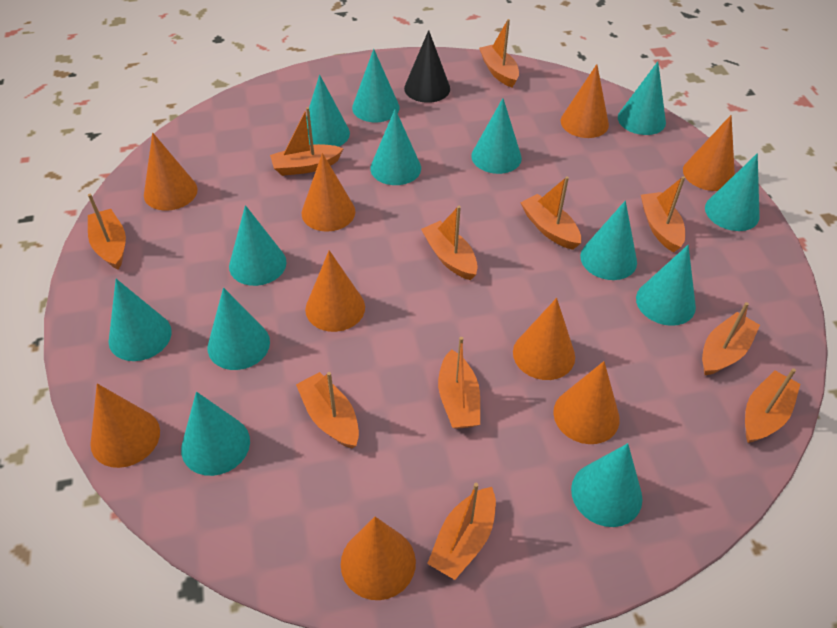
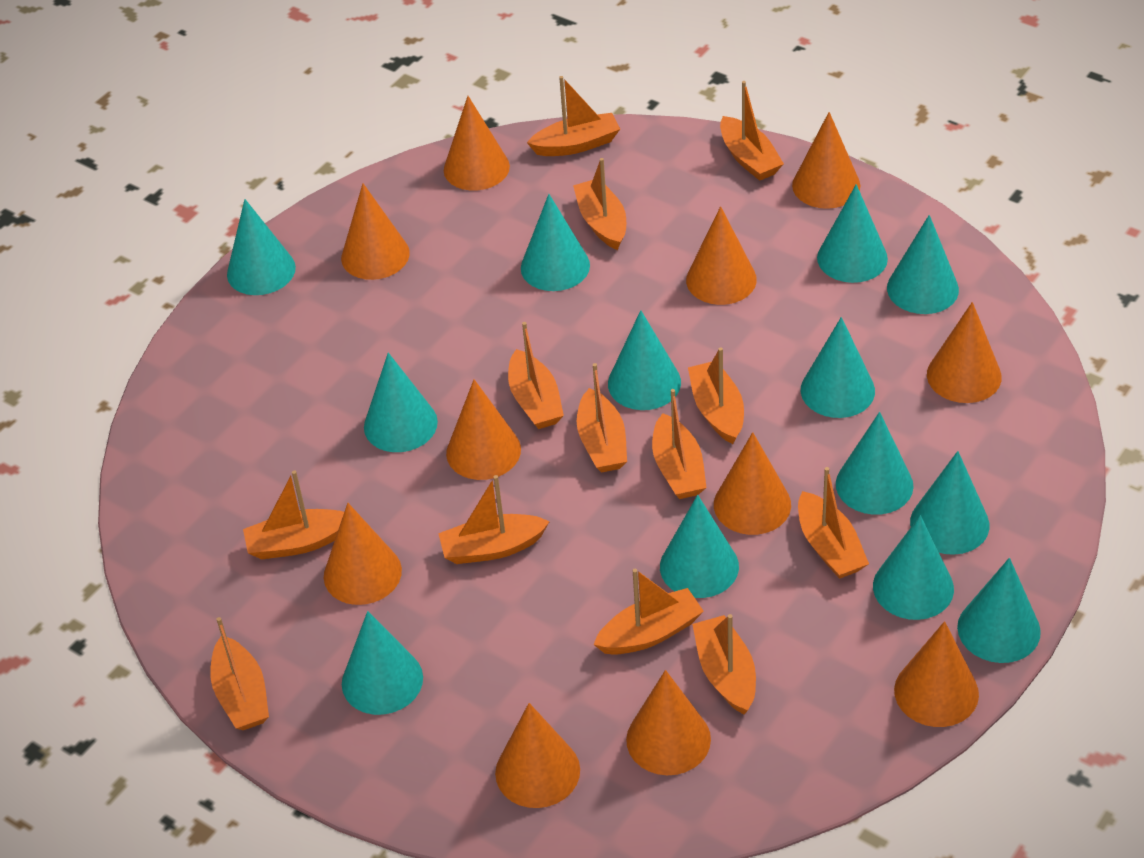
black cone: 1 -> 0
orange boat: 11 -> 13
orange cone: 9 -> 11

